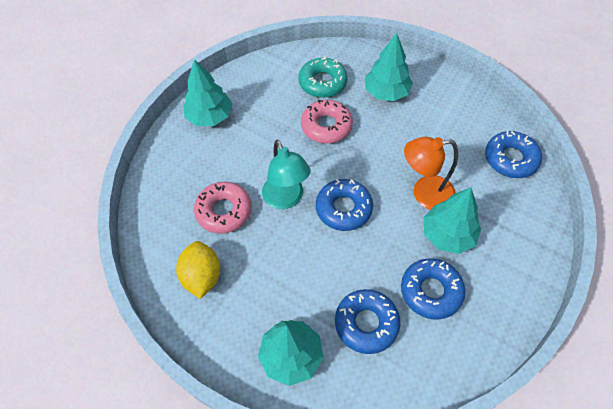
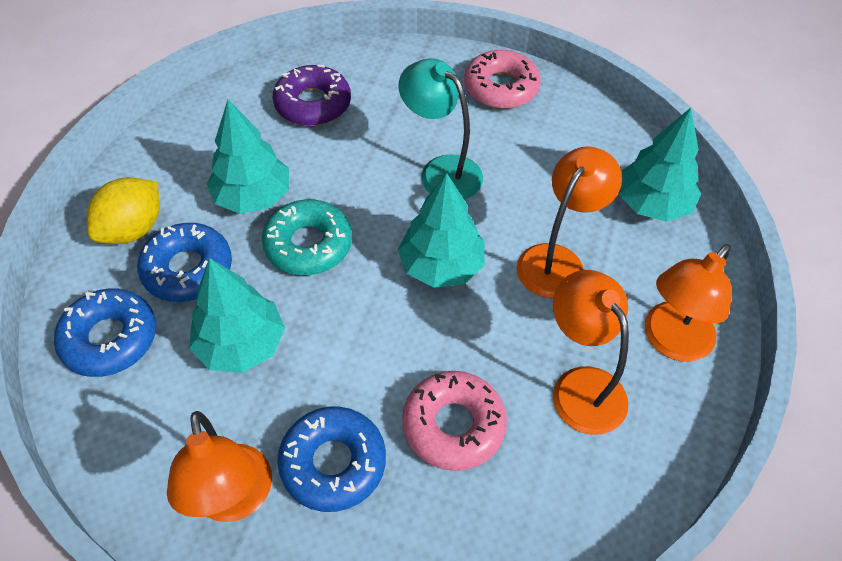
blue donut: 4 -> 3
orange lamp: 1 -> 4
purple donut: 0 -> 1

